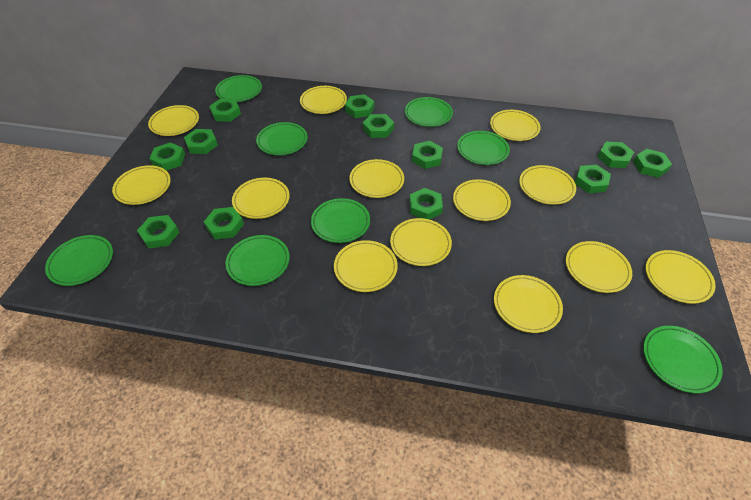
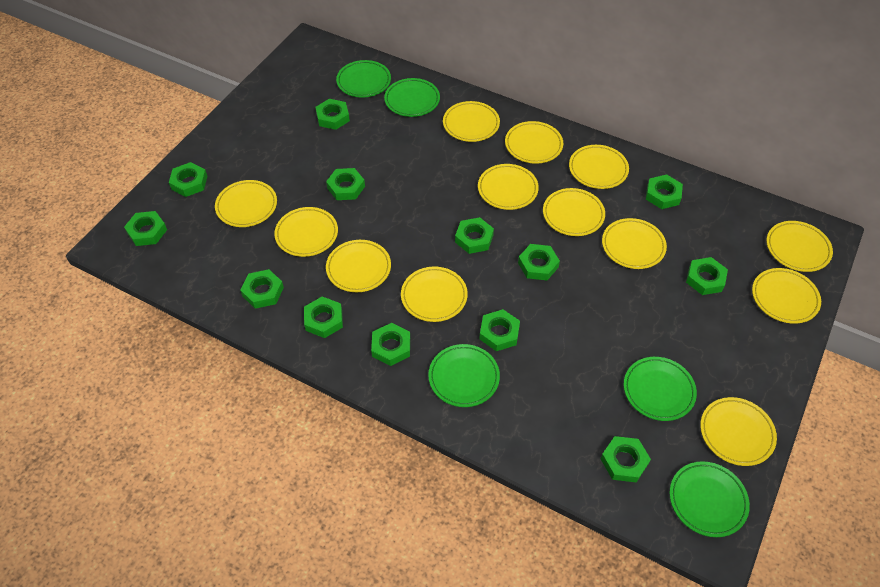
green nut: 12 -> 13
green plate: 8 -> 5

